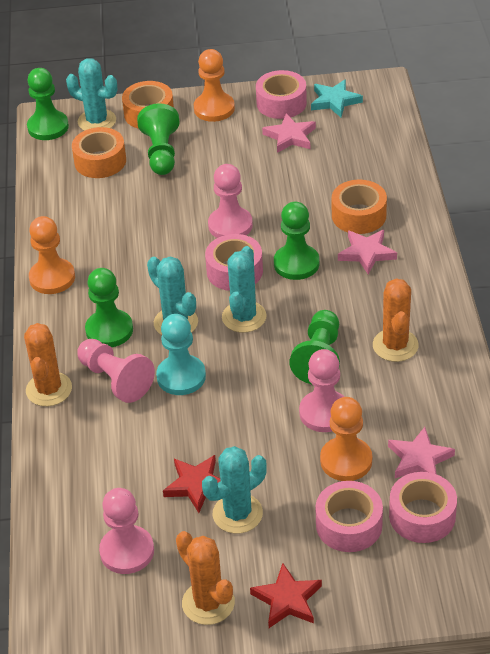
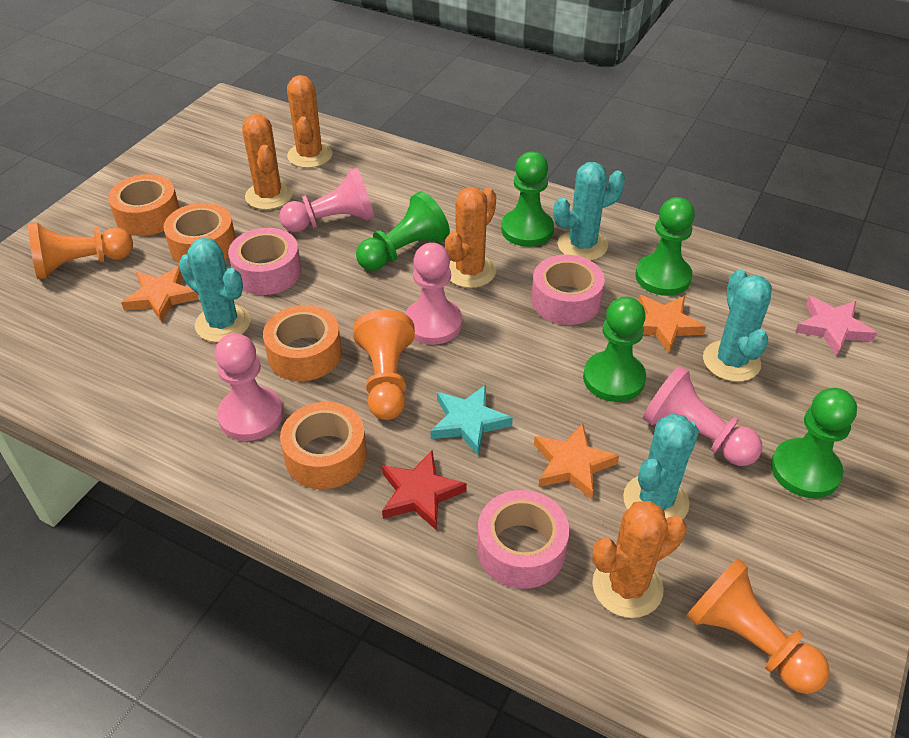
orange cactus: 3 -> 4
orange star: 0 -> 3
orange tape: 3 -> 4
pink star: 3 -> 1
pink tape: 4 -> 3
red star: 2 -> 1
turquoise pawn: 1 -> 0

